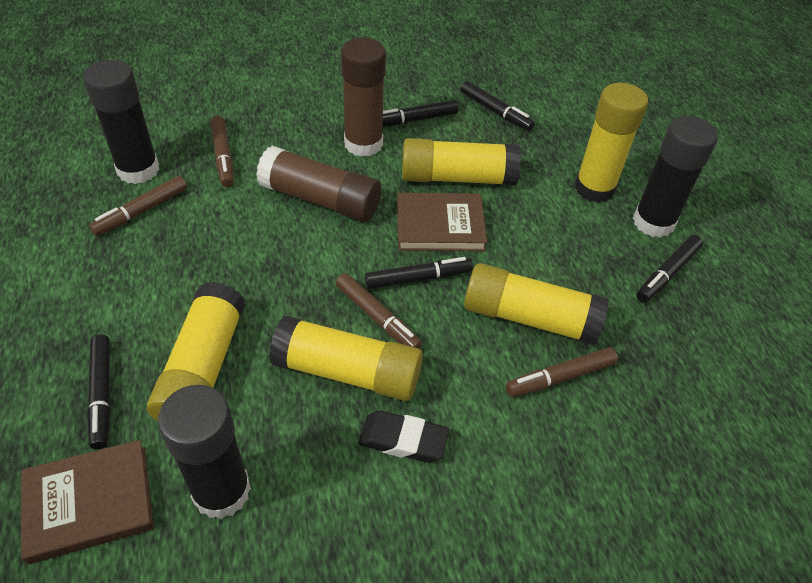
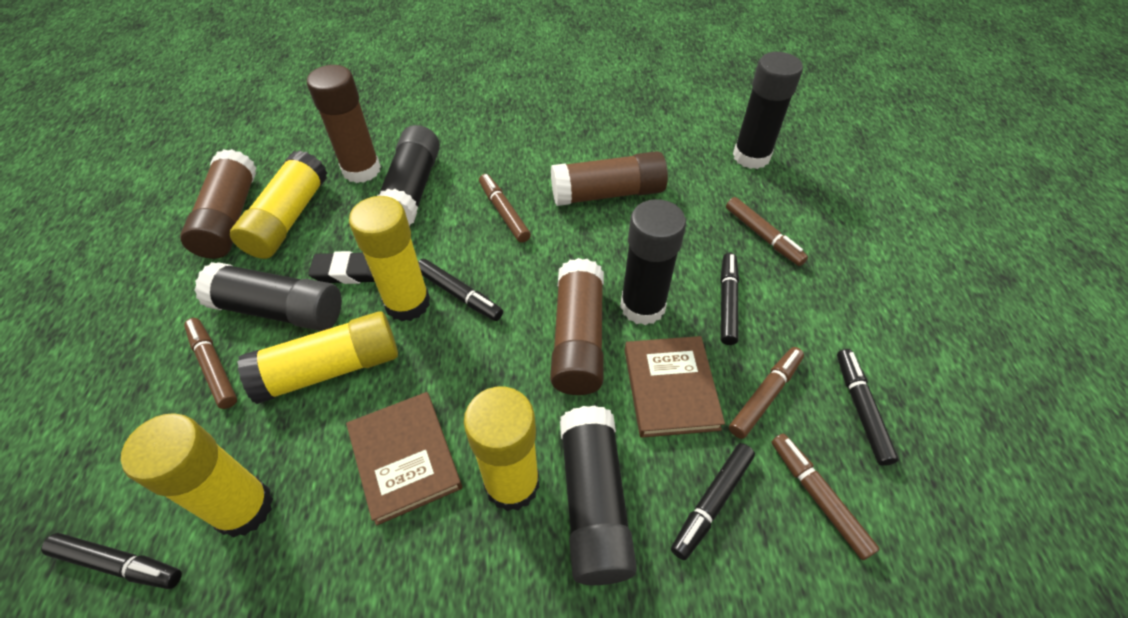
black glue stick: 3 -> 5
brown glue stick: 2 -> 4
brown marker: 4 -> 5

